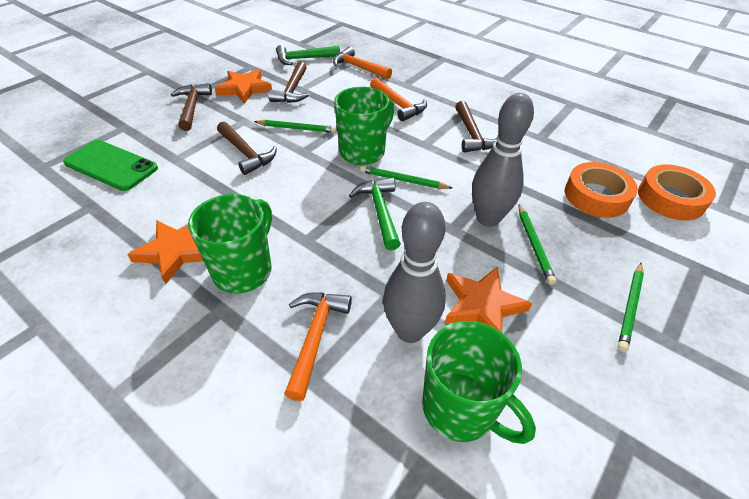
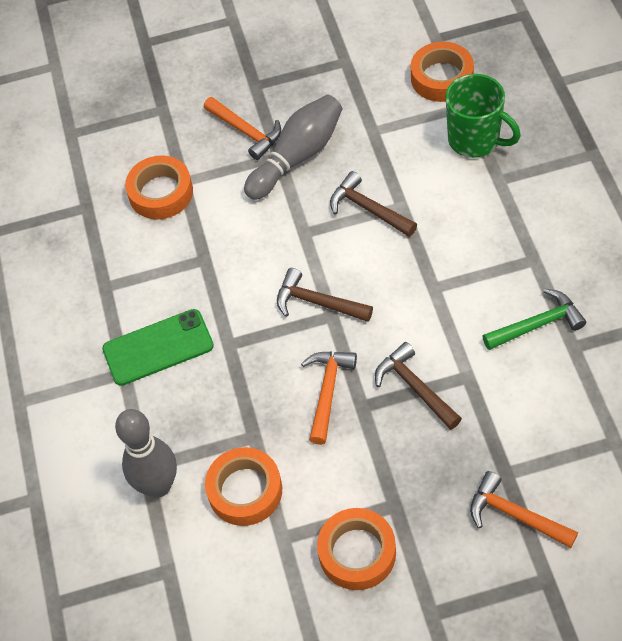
brown hammer: 4 -> 3
green hammer: 2 -> 1
green mug: 3 -> 1
green pencil: 4 -> 0
orange star: 3 -> 0
orange tape: 2 -> 4

